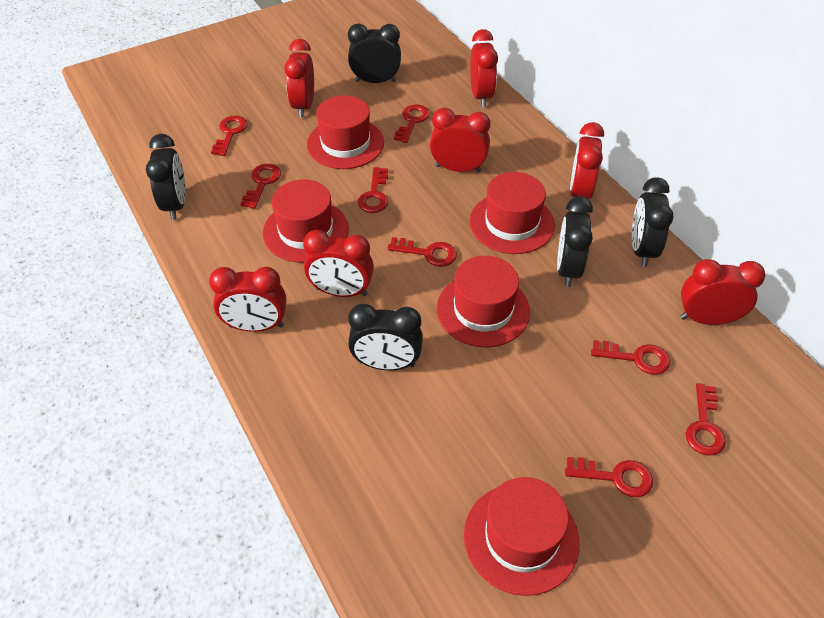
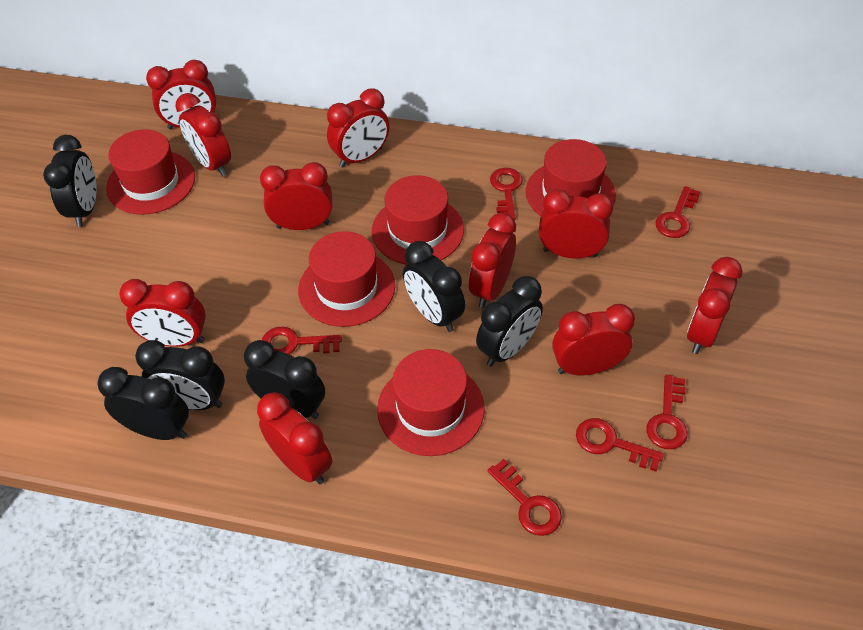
black clock: 5 -> 6
red clock: 7 -> 10
red key: 8 -> 6

